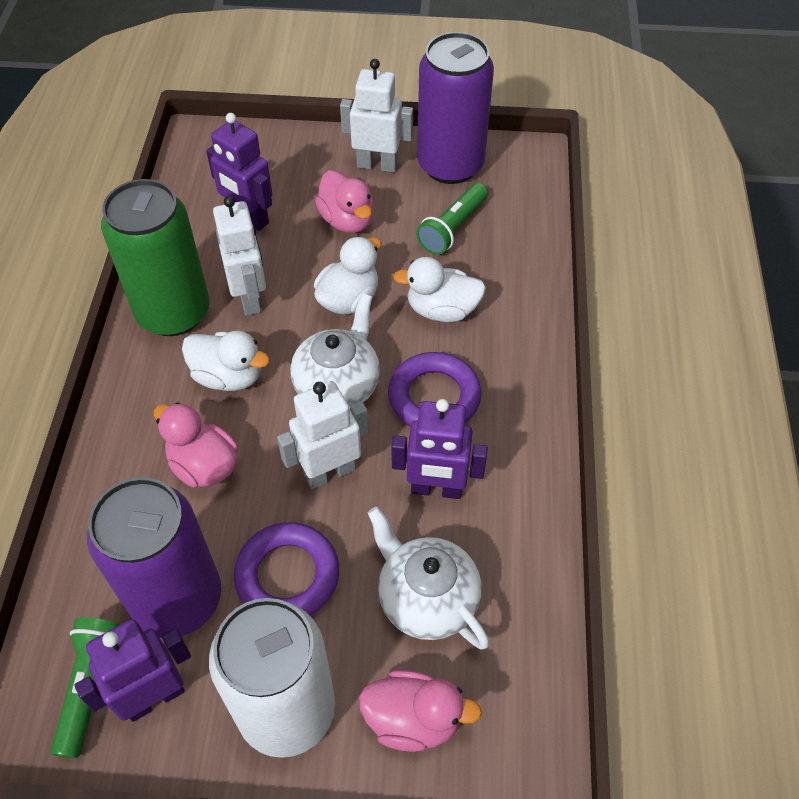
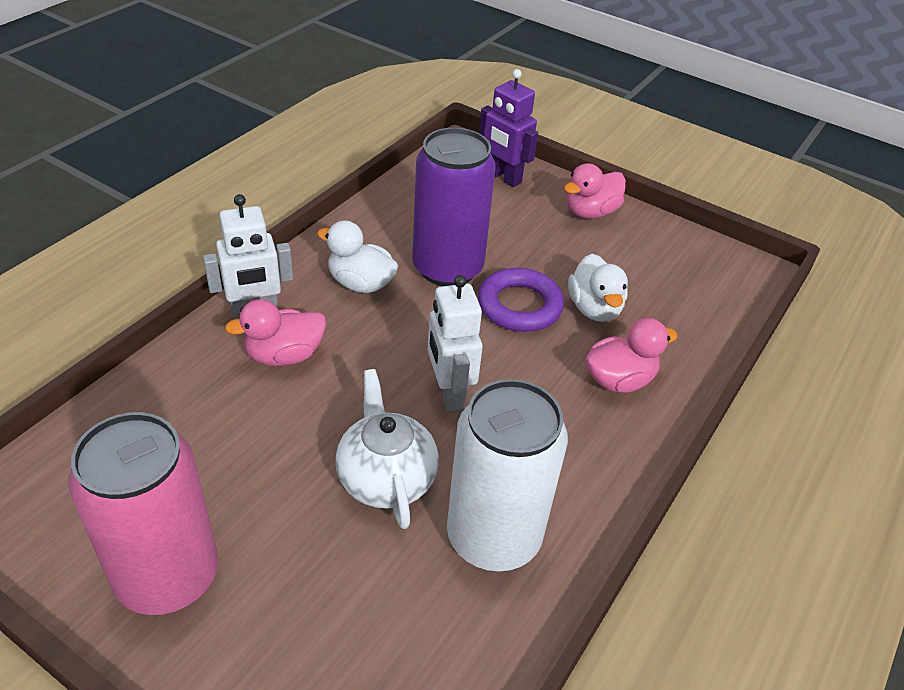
green can: 1 -> 0
green flashlight: 2 -> 0
pink can: 0 -> 1
purple can: 2 -> 1
purple ring: 2 -> 1
purple robot: 3 -> 1
white duck: 3 -> 2
white robot: 3 -> 2
white teapot: 2 -> 1

